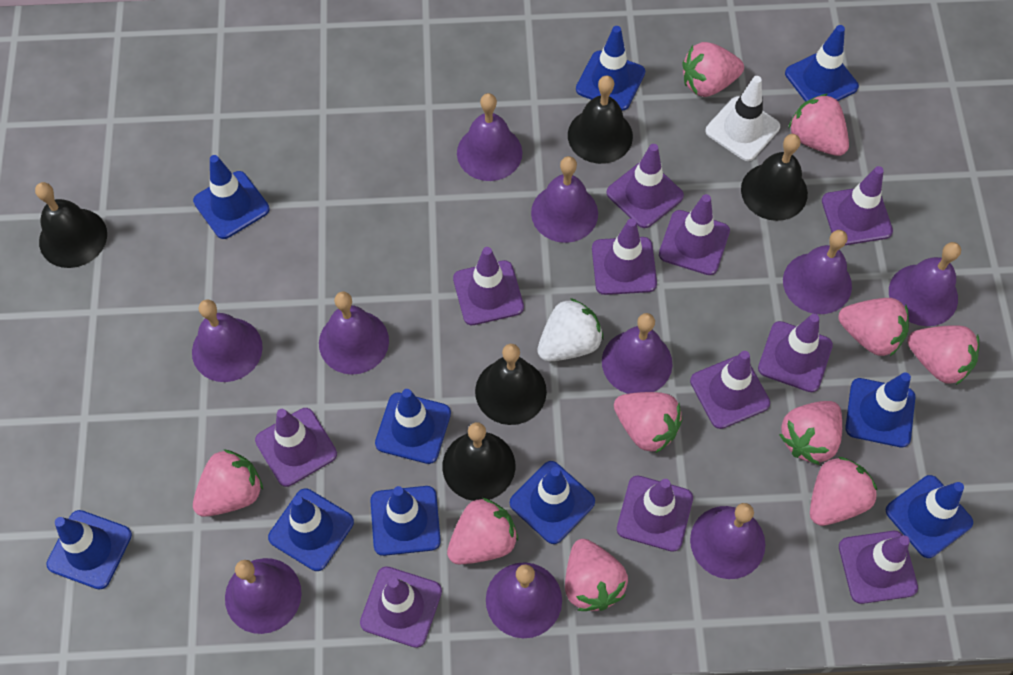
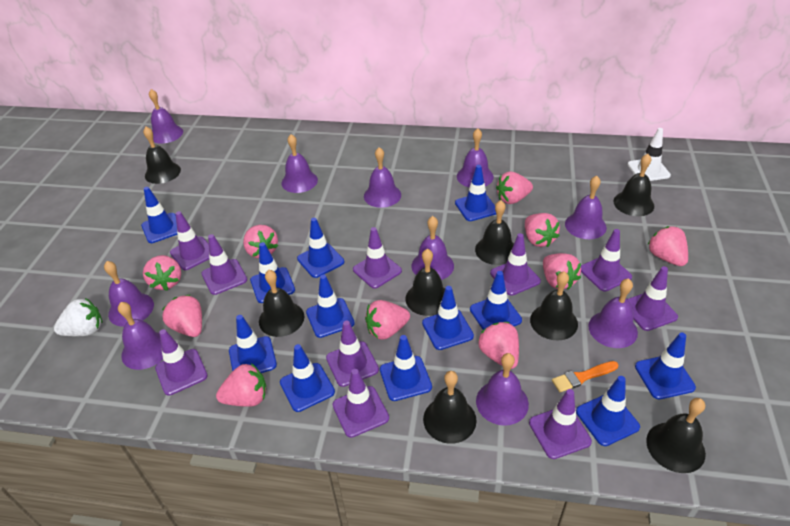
black bell: 5 -> 8
blue traffic cone: 10 -> 12
orange brush: 0 -> 1
purple traffic cone: 11 -> 10

